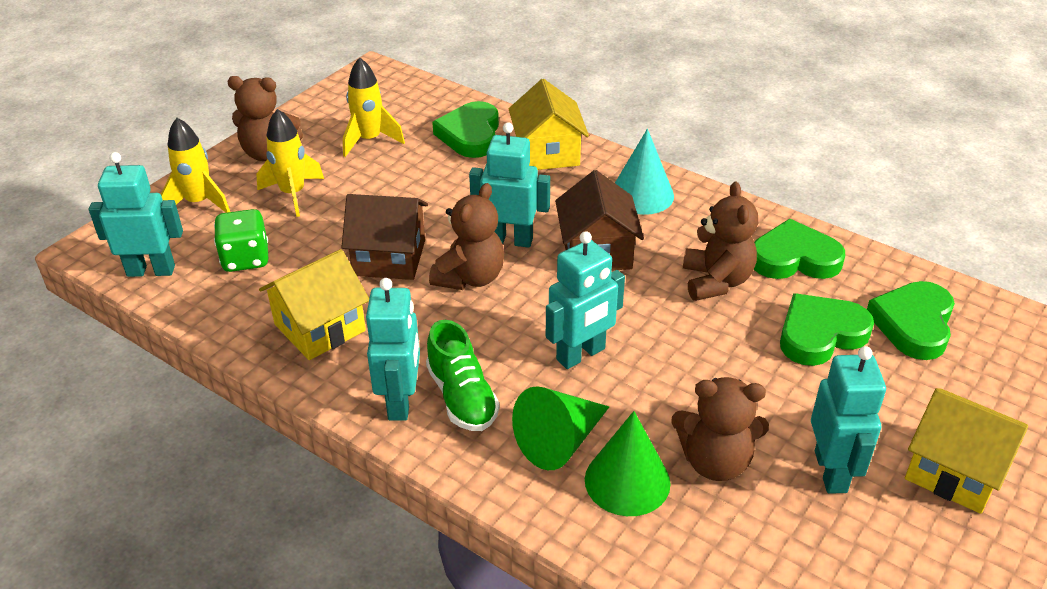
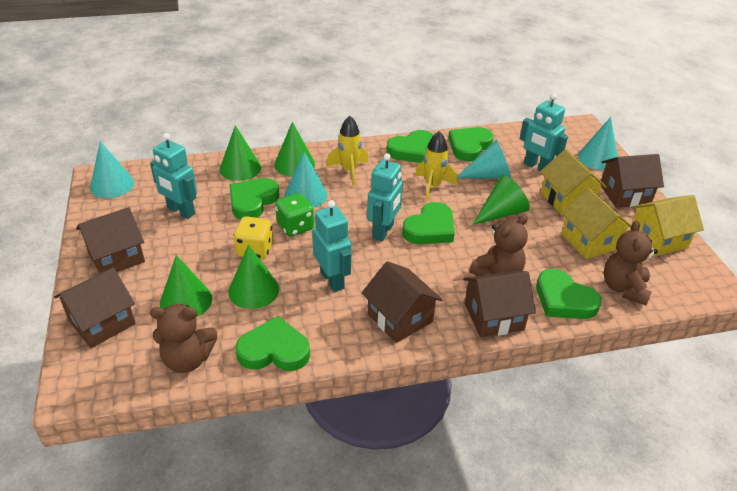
brown house: 2 -> 5
brown teddy bear: 4 -> 3
green cone: 2 -> 5
green heart: 4 -> 6
green shoe: 1 -> 0
turquoise cone: 1 -> 4
turquoise robot: 5 -> 4
yellow dice: 0 -> 1
yellow rocket: 3 -> 2

